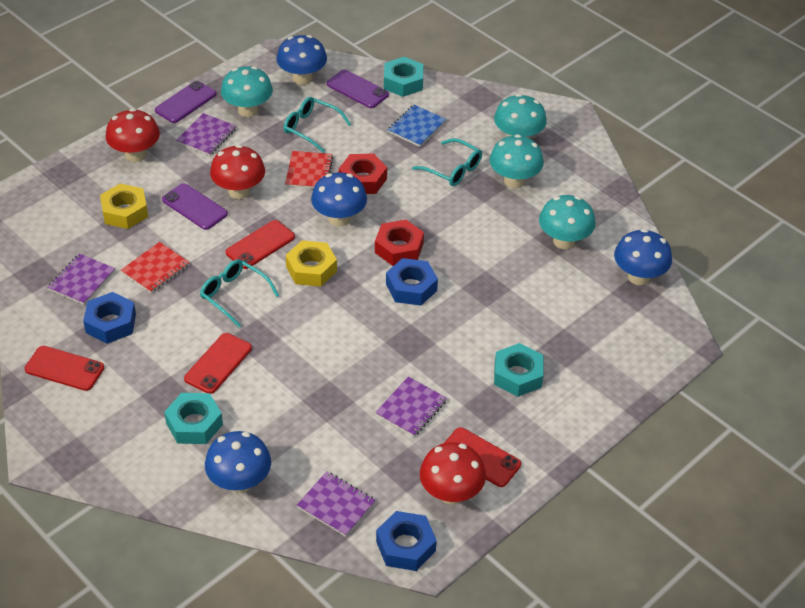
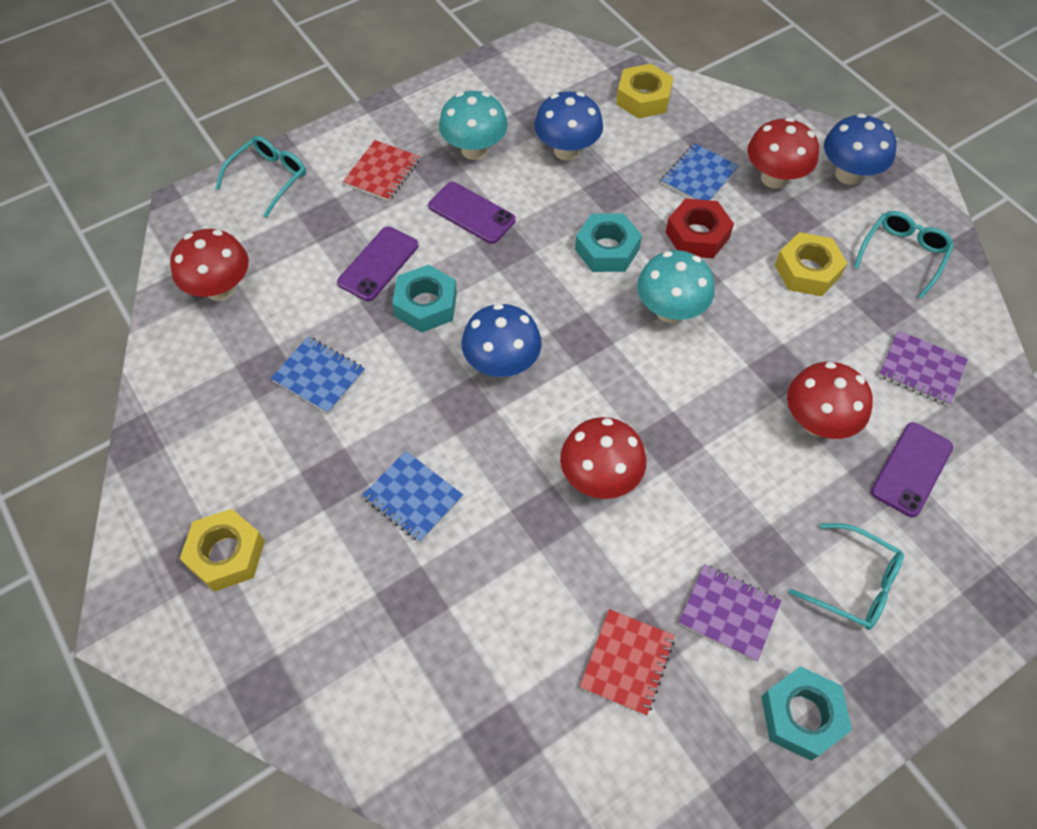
blue mushroom: 4 -> 3
blue notebook: 1 -> 3
blue nut: 3 -> 0
purple notebook: 4 -> 2
red mushroom: 3 -> 4
red nut: 2 -> 1
red phone: 4 -> 0
turquoise mushroom: 4 -> 2
yellow nut: 2 -> 3

